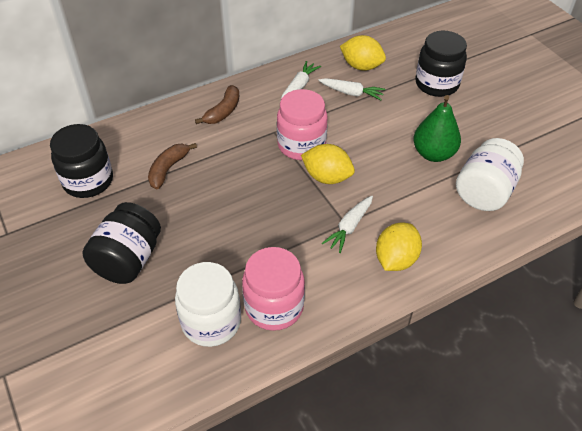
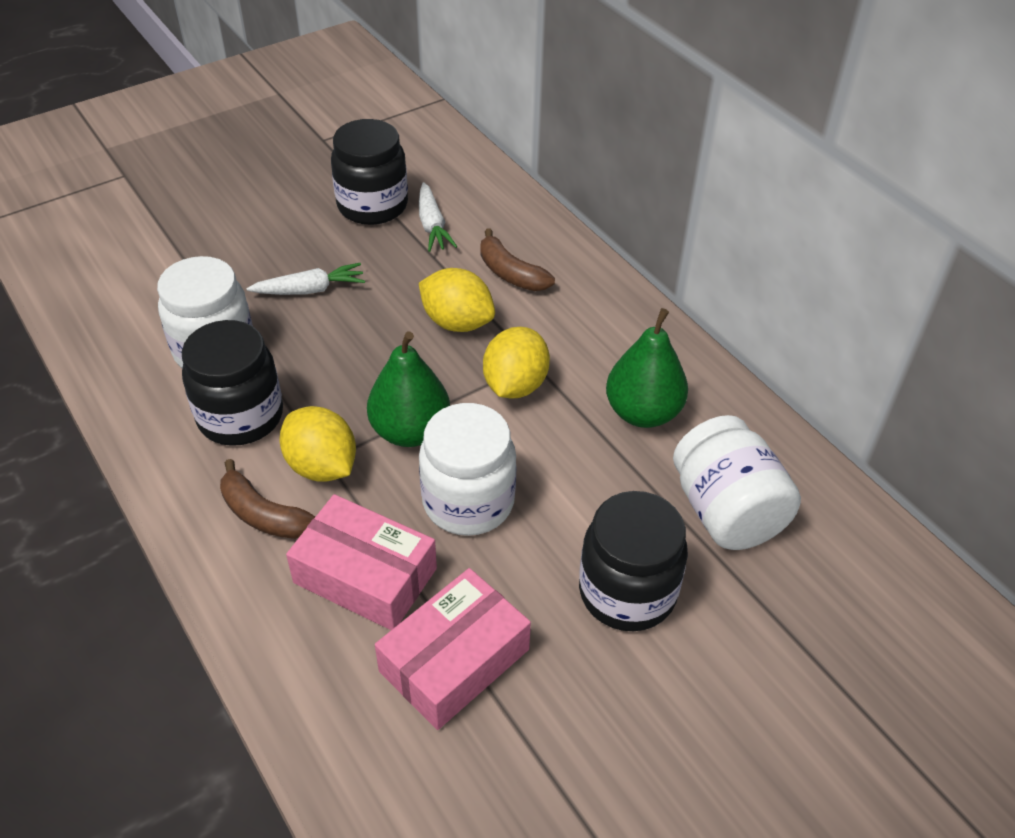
green pear: 1 -> 2
pink box: 0 -> 2
pink jar: 2 -> 0
white carrot: 3 -> 2
white jar: 2 -> 3

